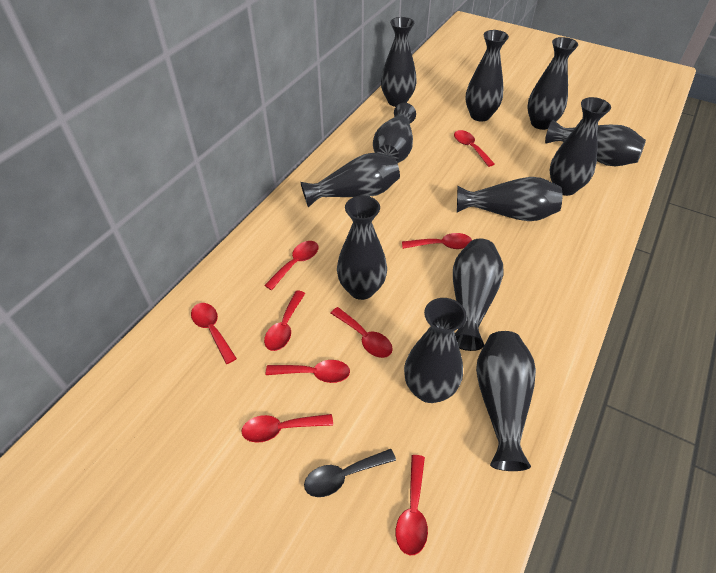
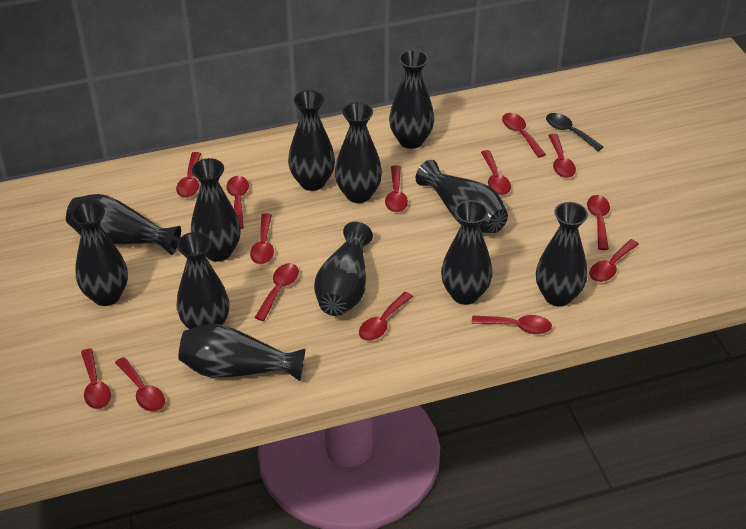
red spoon: 9 -> 14

